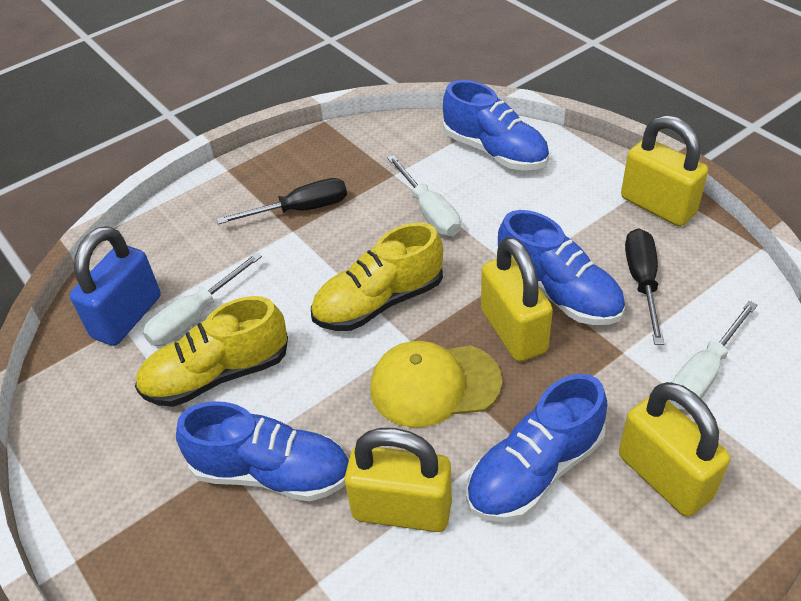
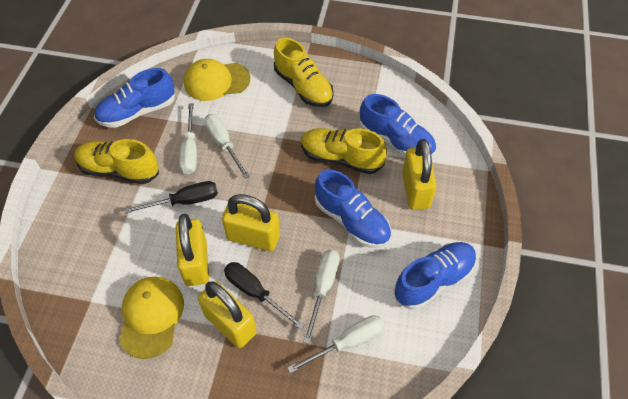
blue padlock: 1 -> 0
white screwdriver: 3 -> 4
yellow cap: 1 -> 2
yellow shoe: 2 -> 3

